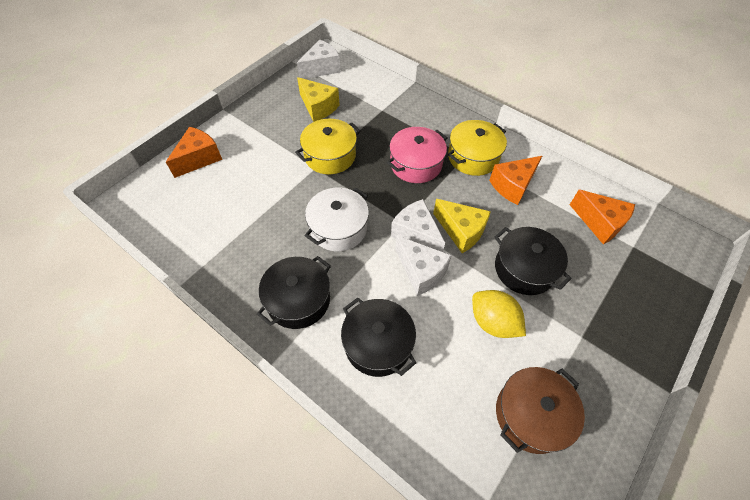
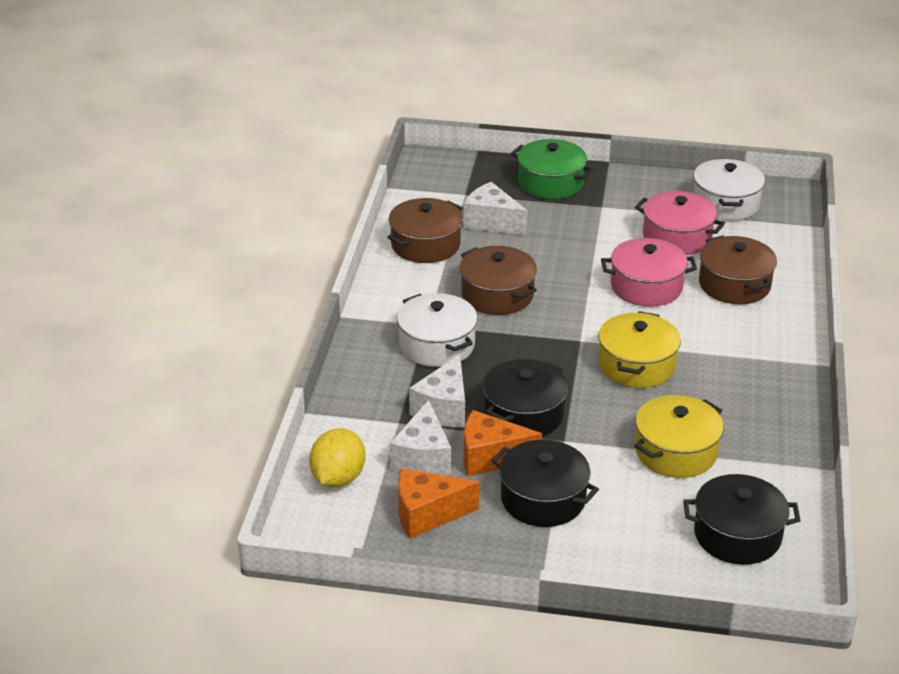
brown pot: 1 -> 3
green pot: 0 -> 1
orange cheese: 3 -> 2
pink pot: 1 -> 2
white pot: 1 -> 2
yellow cheese: 2 -> 0

